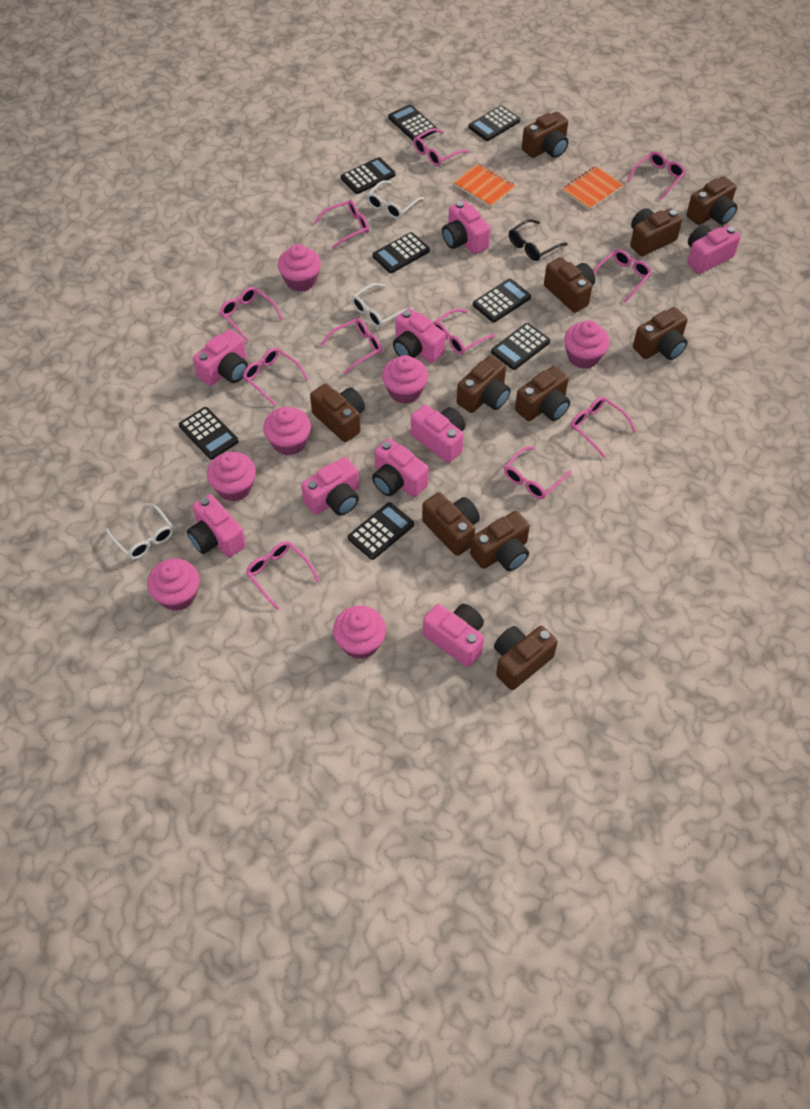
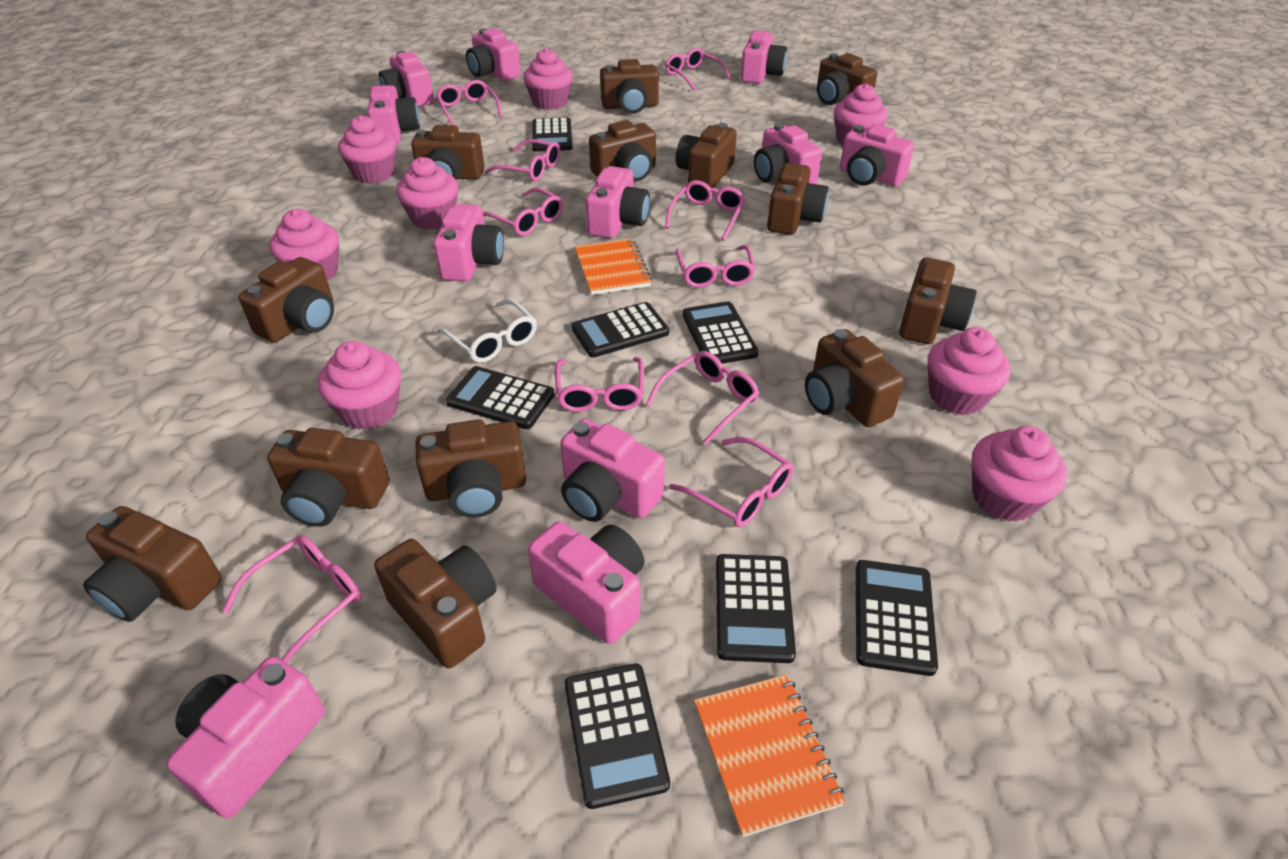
black calculator: 8 -> 7
black glasses: 1 -> 0
brown camera: 11 -> 13
pink camera: 9 -> 11
pink cupcake: 7 -> 8
pink glasses: 11 -> 10
white glasses: 3 -> 1

